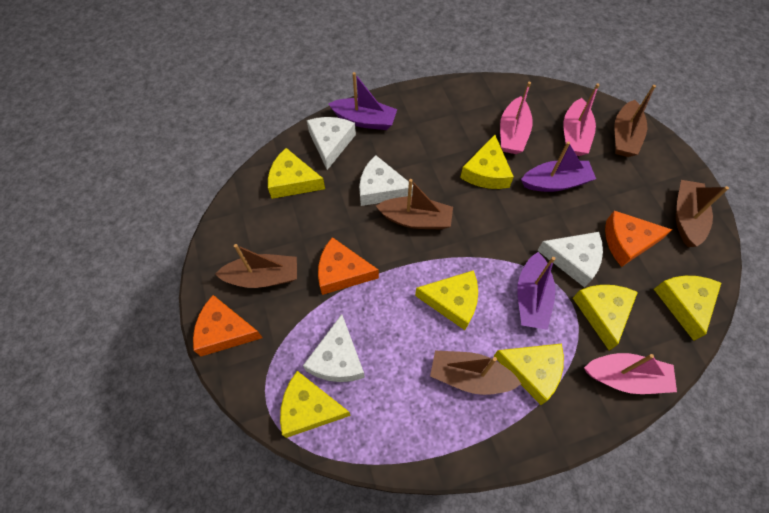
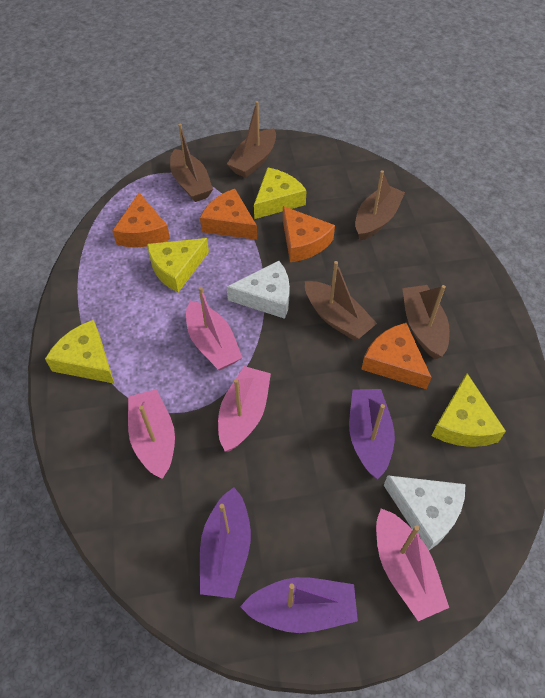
orange cheese: 3 -> 4
pink boat: 3 -> 4
white cheese: 4 -> 2
yellow cheese: 7 -> 4

